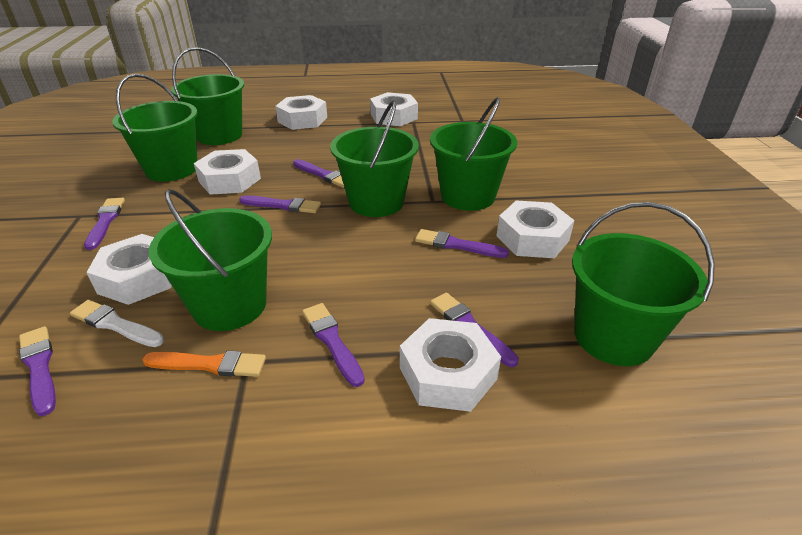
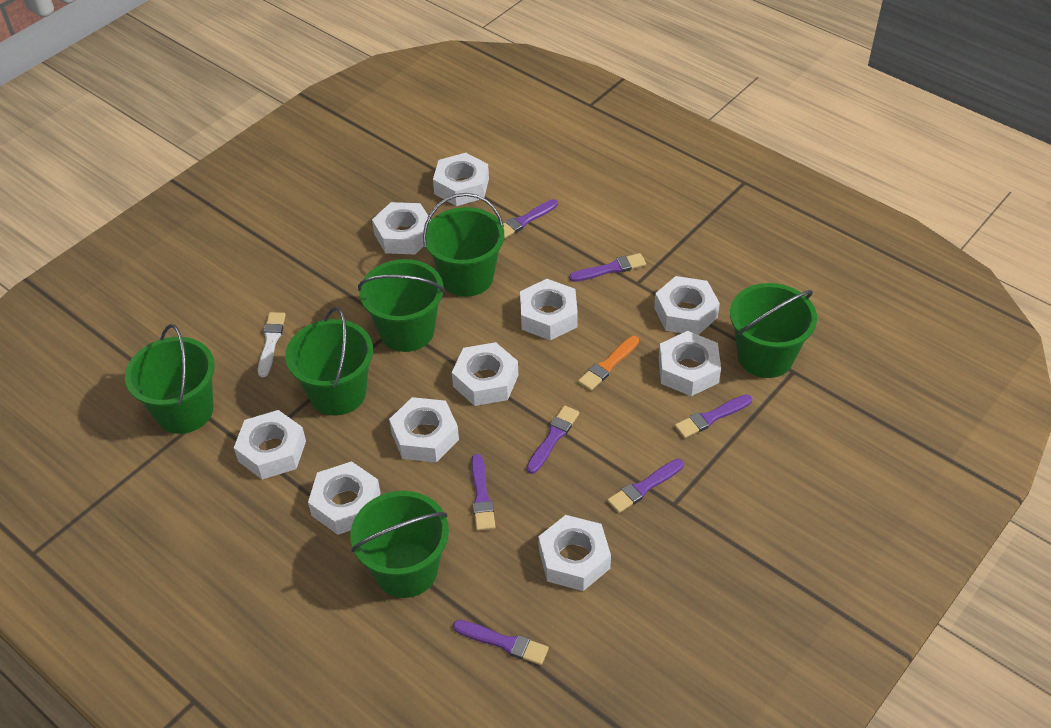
white nut: 6 -> 10

